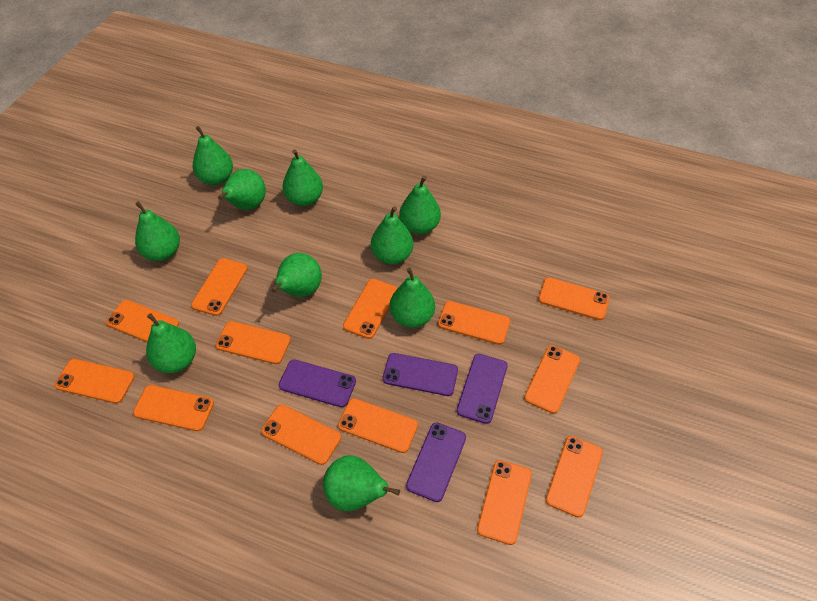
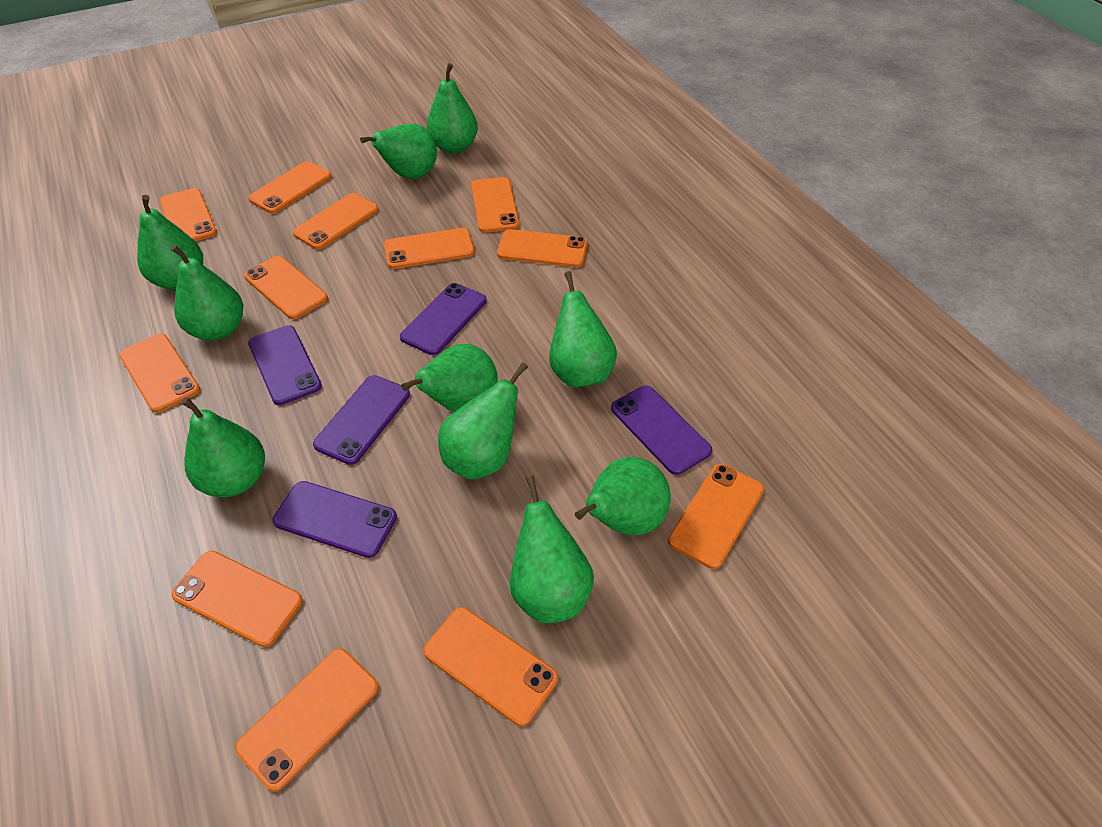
orange phone: 13 -> 12
purple phone: 4 -> 5

